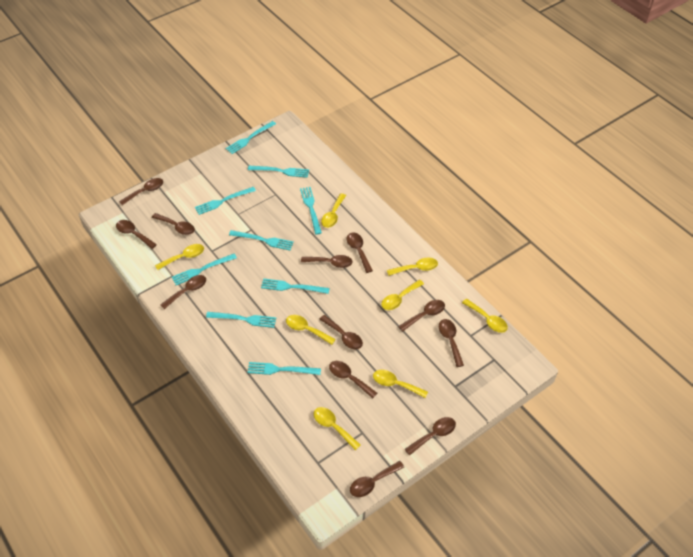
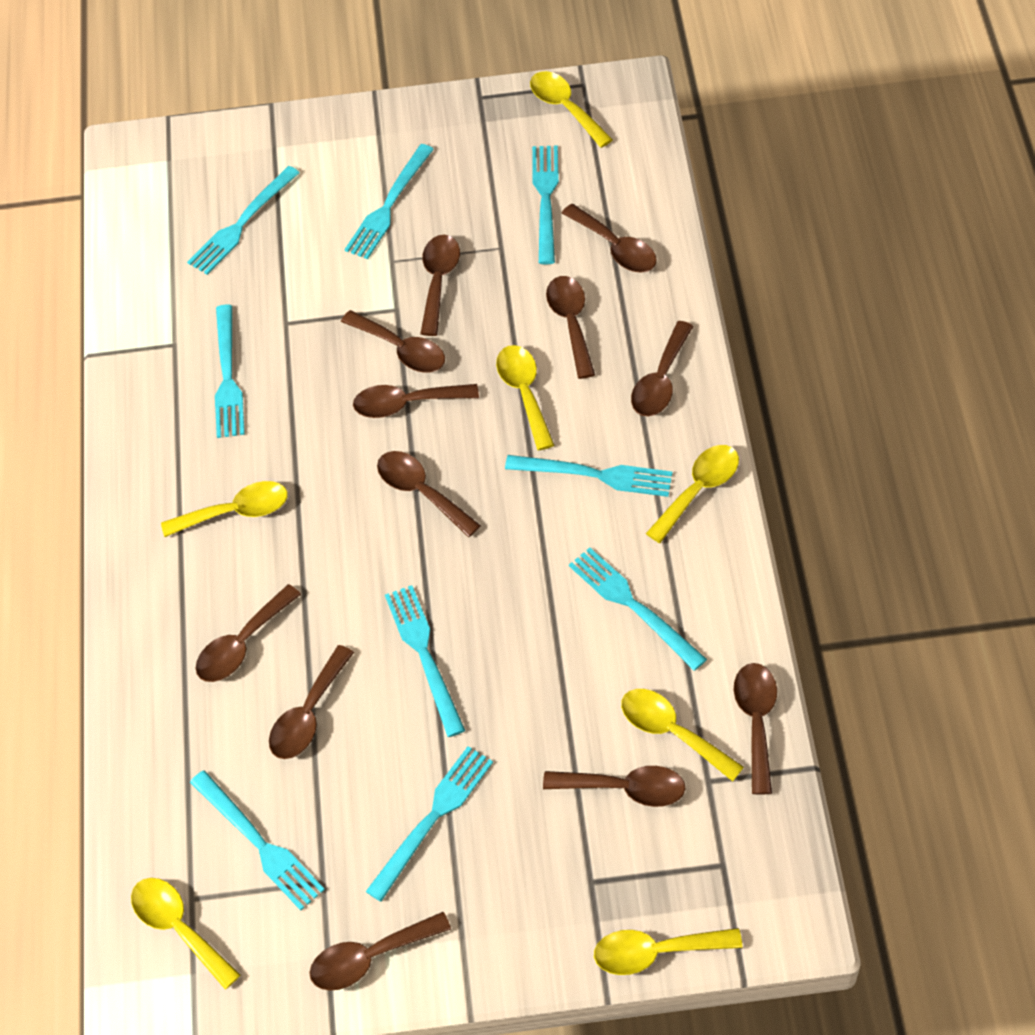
yellow spoon: 8 -> 7

